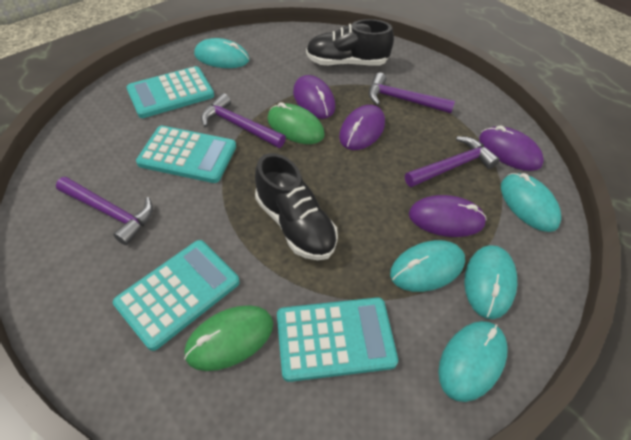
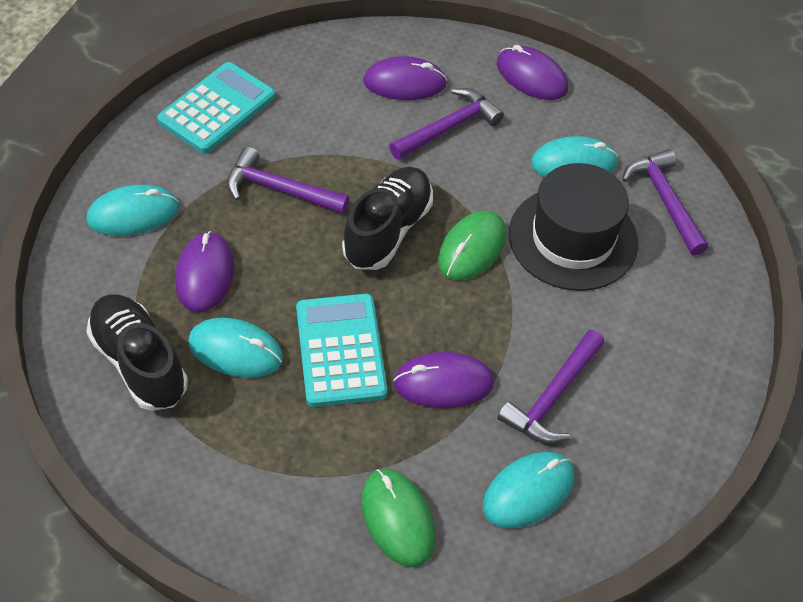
black hat: 0 -> 1
turquoise calculator: 4 -> 2
turquoise mouse: 5 -> 4

